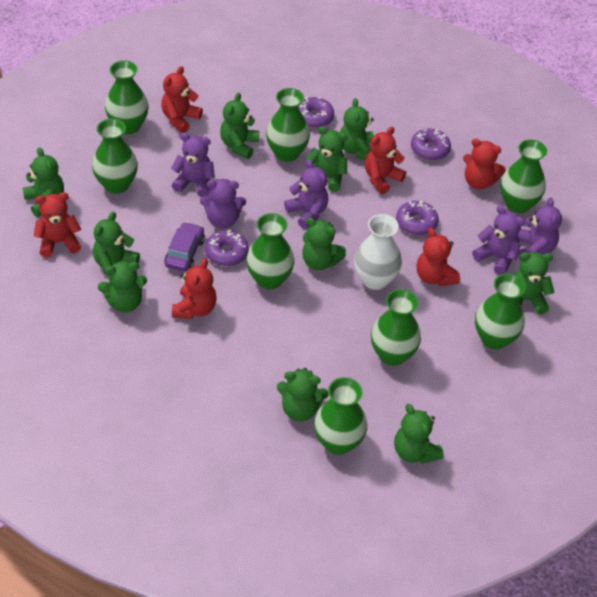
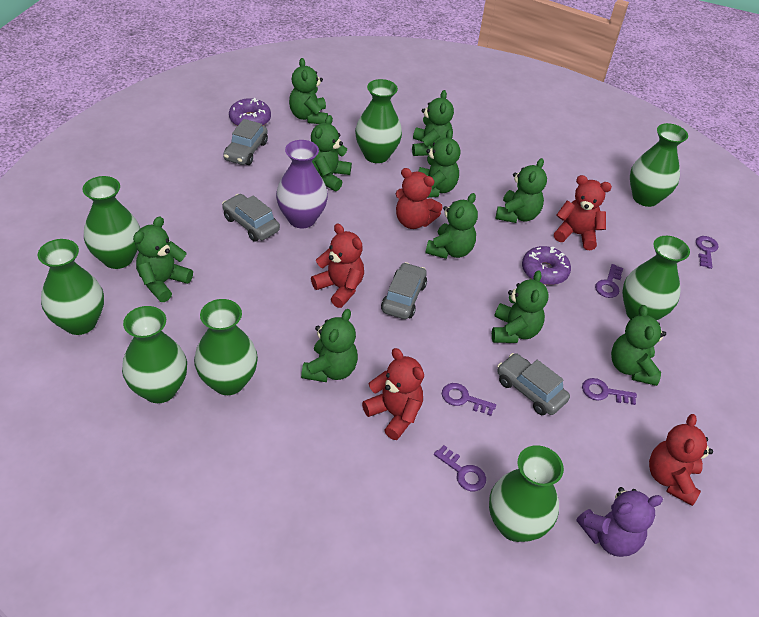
grey car: 0 -> 4
purple car: 1 -> 0
purple donut: 4 -> 2
purple key: 0 -> 5
purple teddy bear: 5 -> 1
purple vase: 0 -> 1
red teddy bear: 6 -> 5
white vase: 1 -> 0

